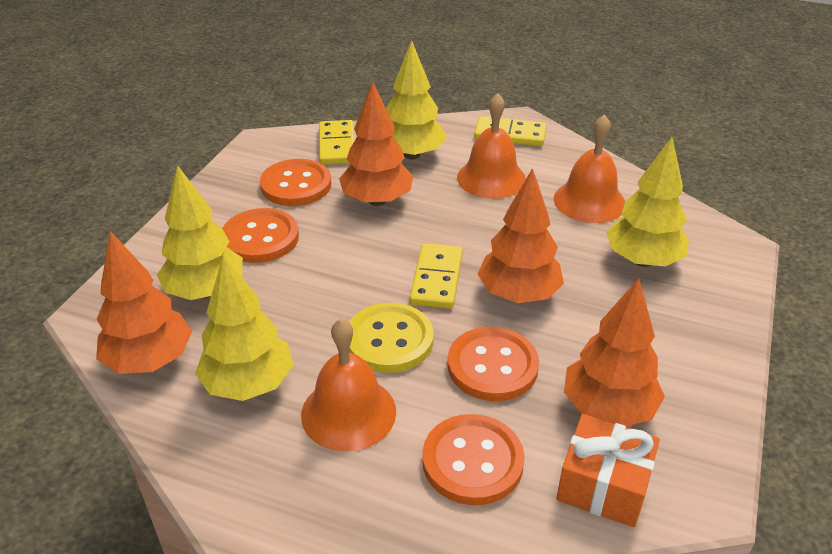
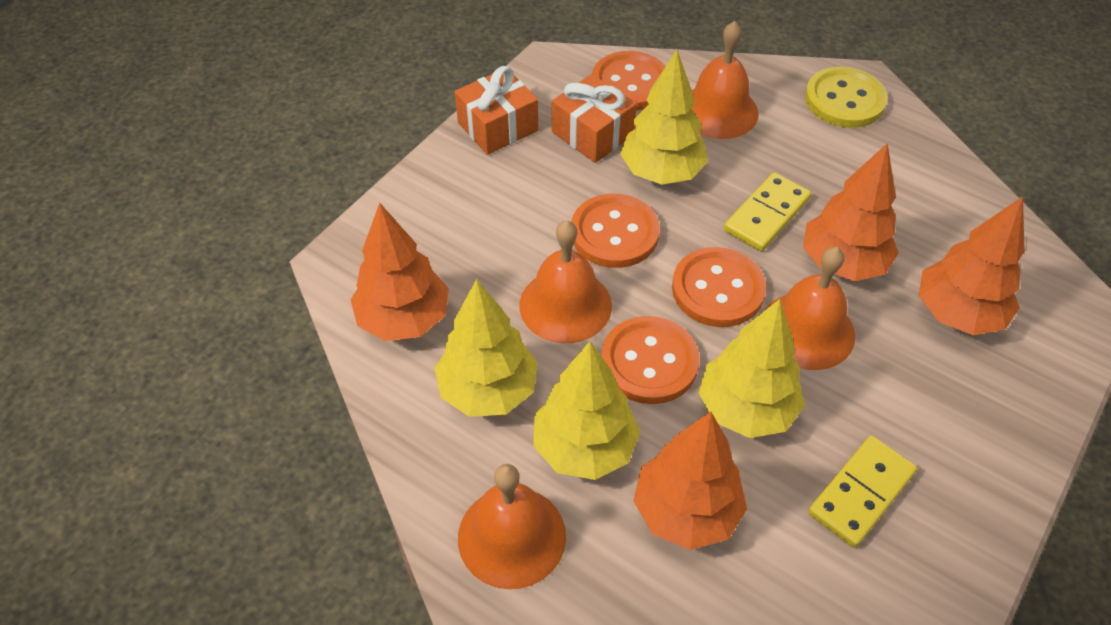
orange bell: 3 -> 4
orange gift: 1 -> 2
yellow domino: 3 -> 2

